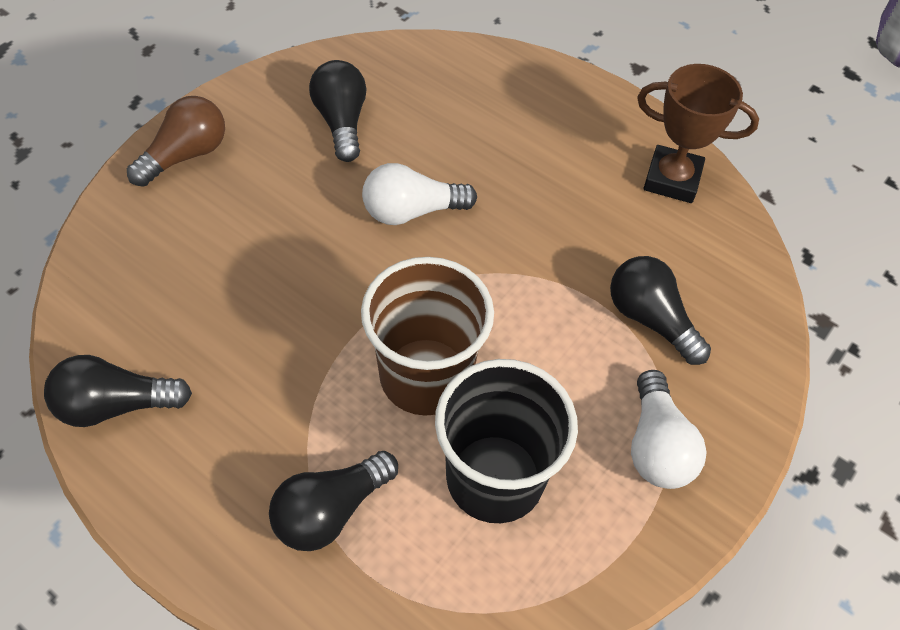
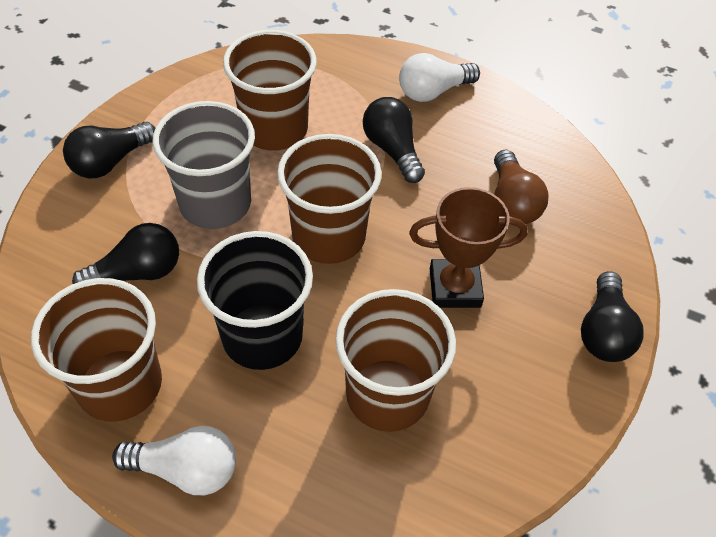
brown cup: 1 -> 4
grey cup: 0 -> 1

